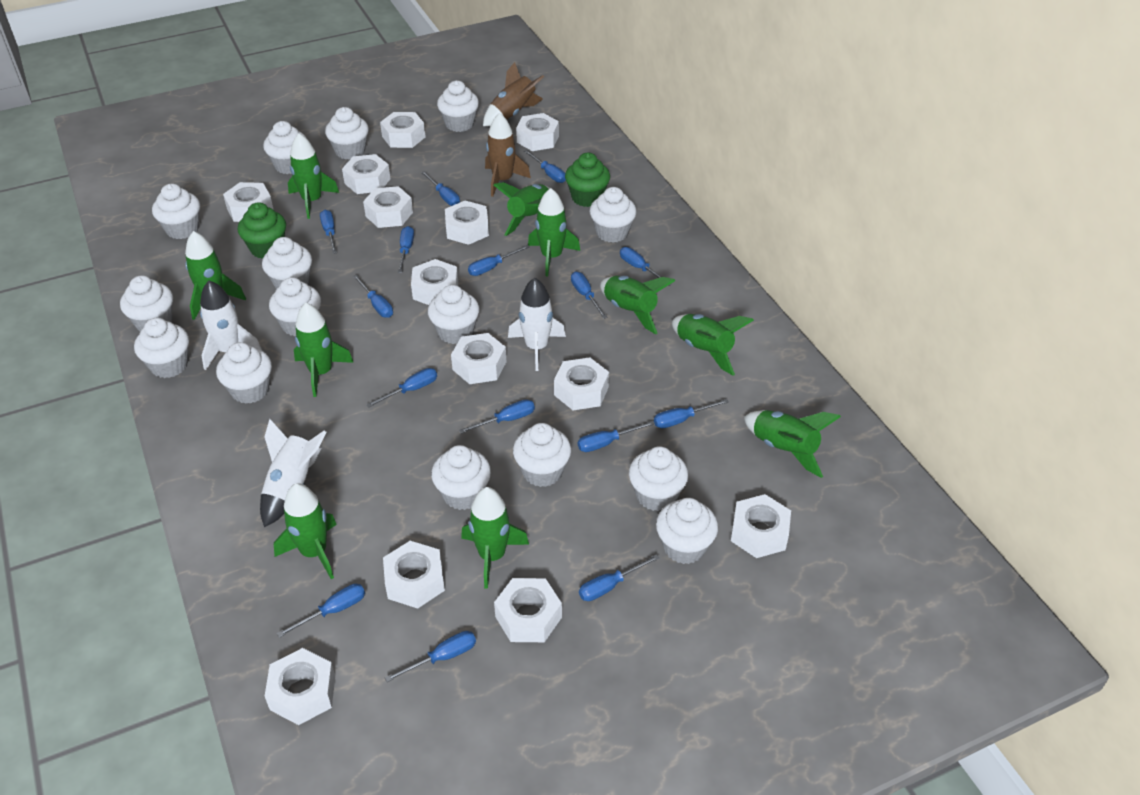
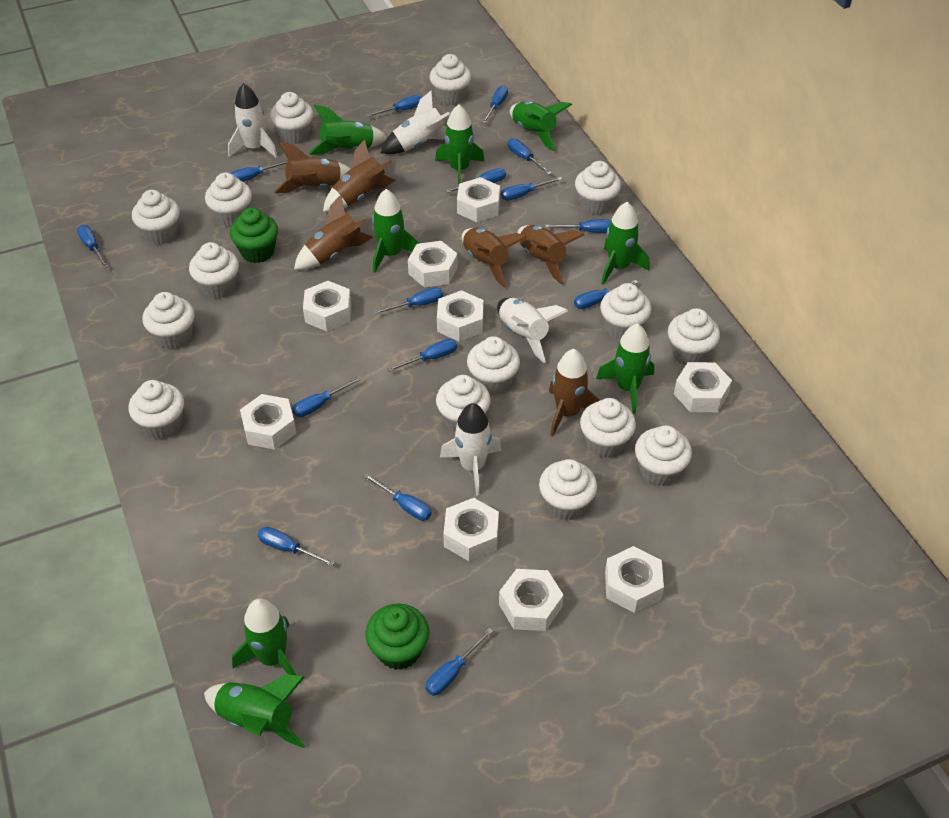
brown rocket: 2 -> 6
green rocket: 10 -> 8
white nut: 13 -> 9
white rocket: 3 -> 4

